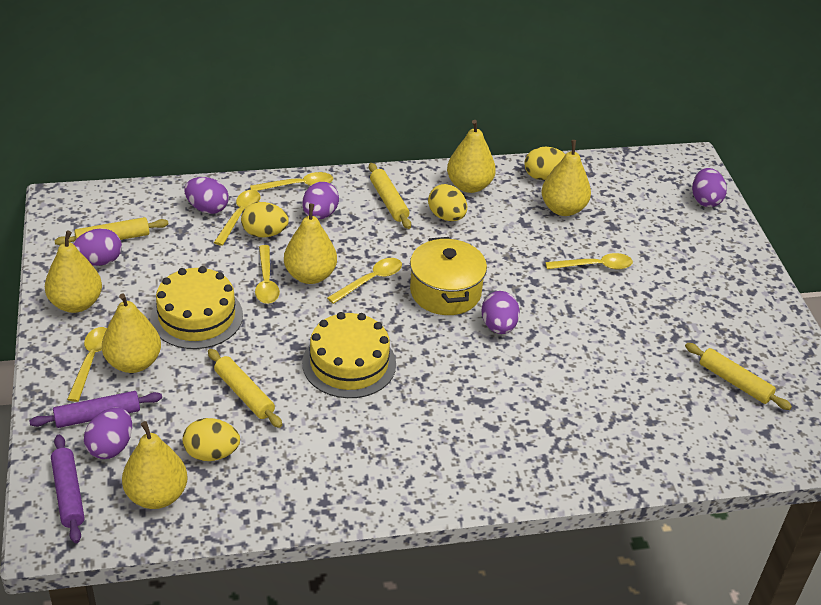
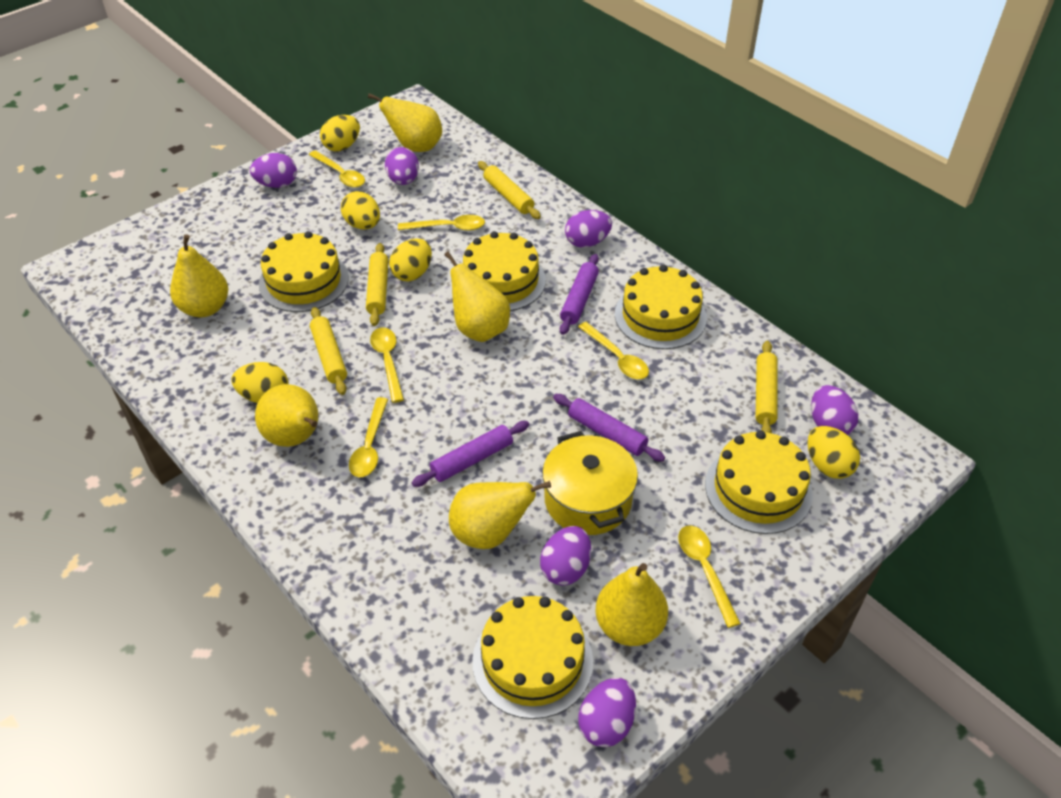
purple rolling pin: 2 -> 3
yellow cake: 2 -> 5
yellow egg: 4 -> 5

